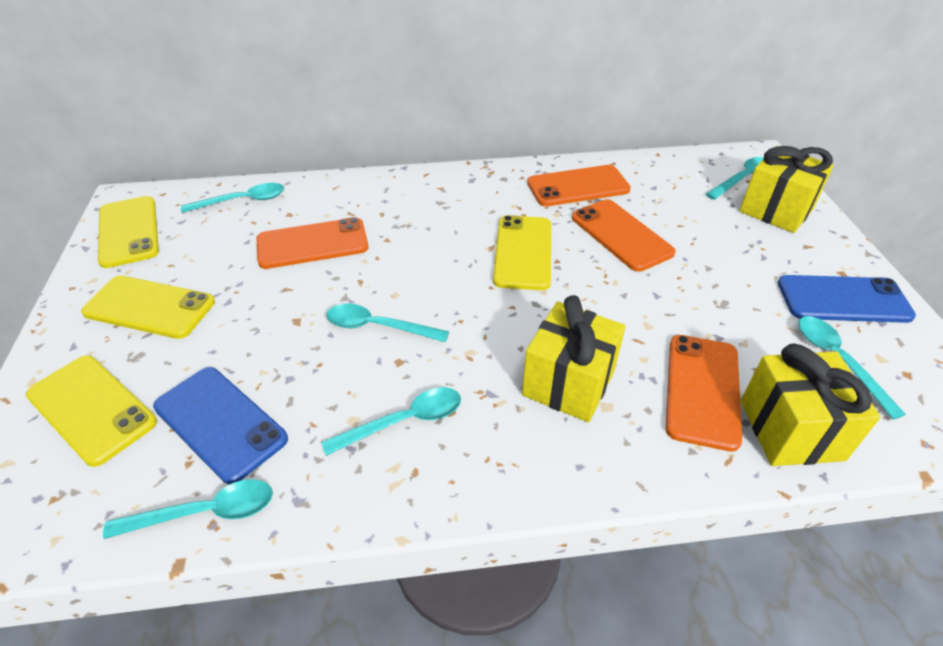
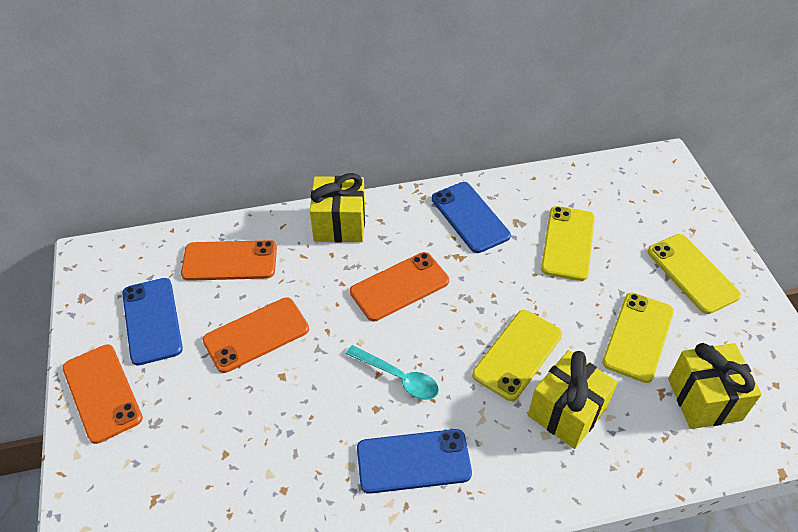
blue phone: 2 -> 3
turquoise spoon: 6 -> 1

